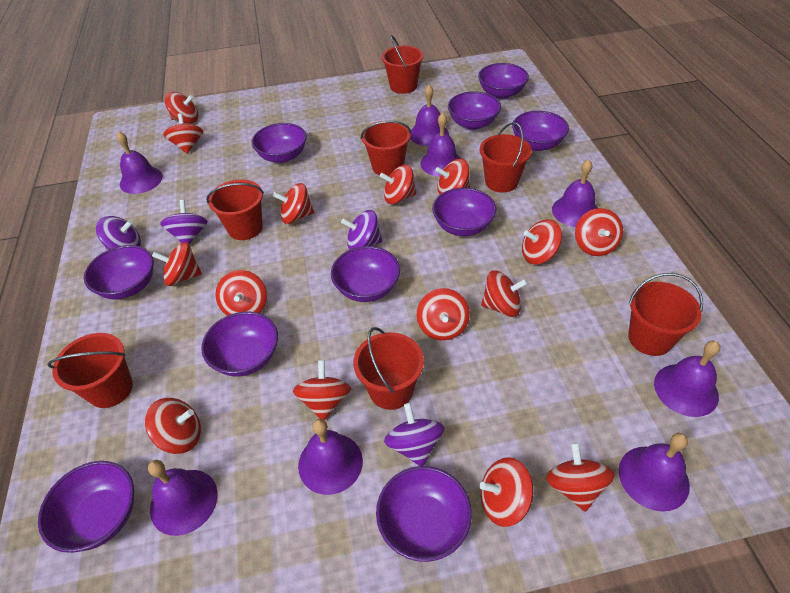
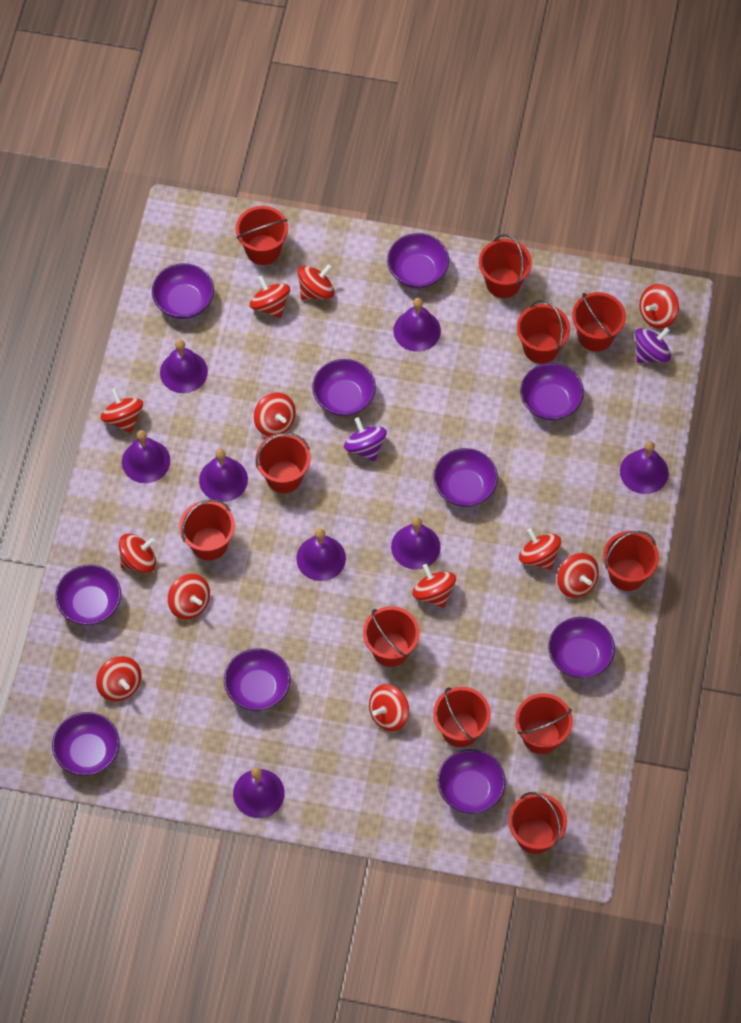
purple spinning top: 4 -> 2
red bucket: 7 -> 11
red spinning top: 15 -> 12

